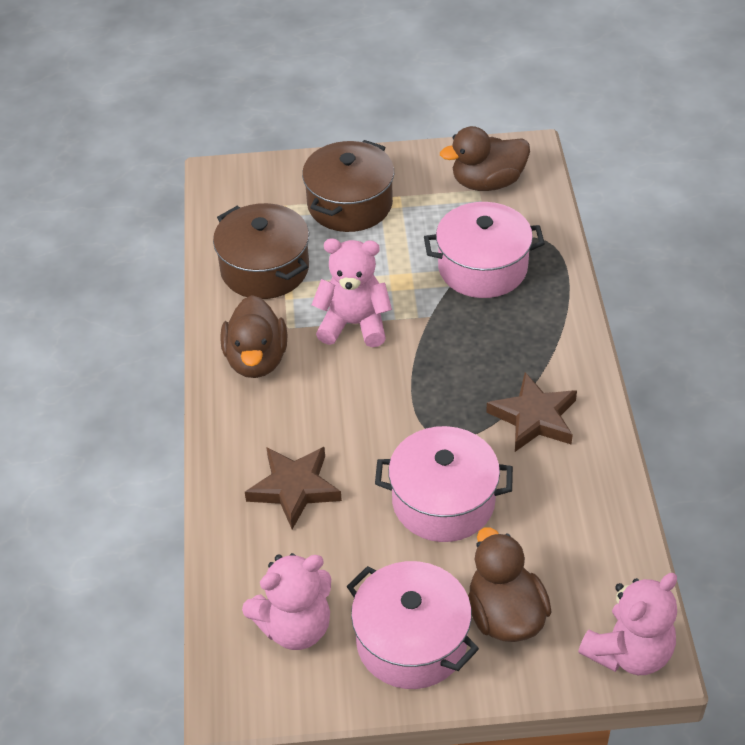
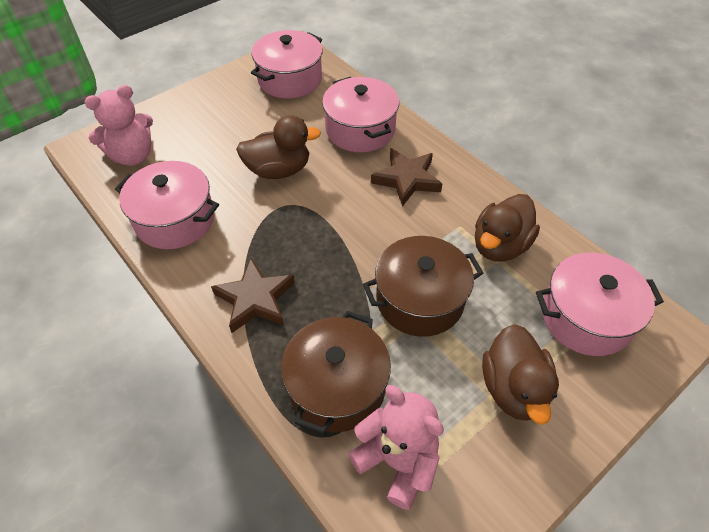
pink pot: 3 -> 4
pink teddy bear: 3 -> 2

